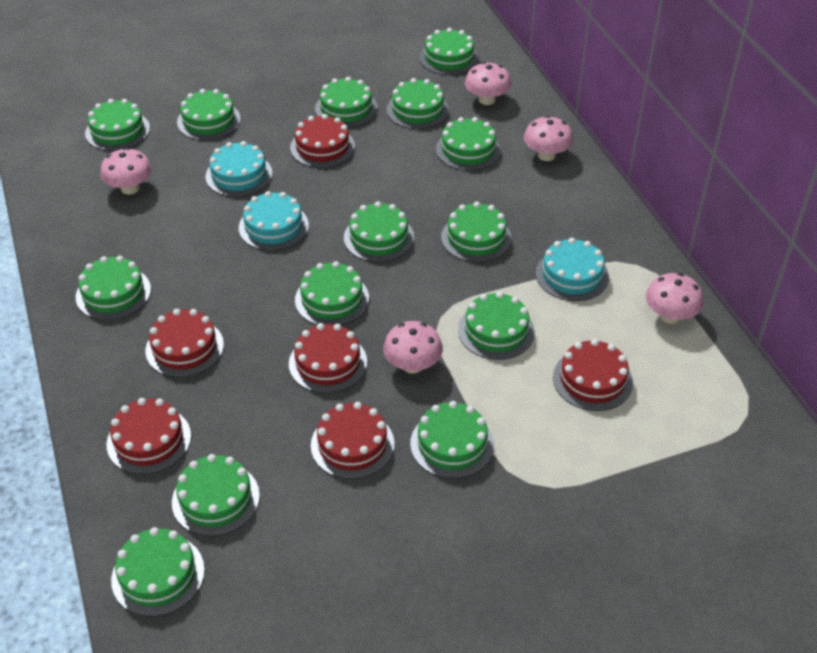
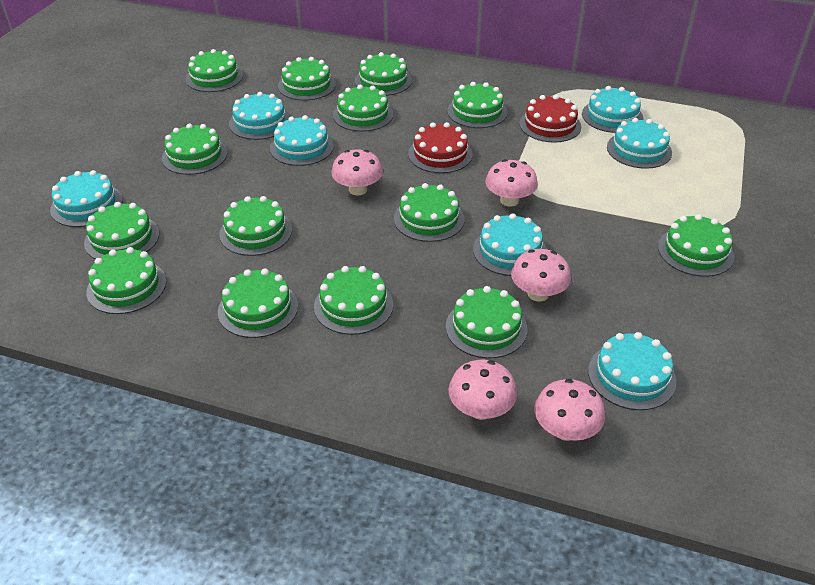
red cake: 6 -> 2
turquoise cake: 3 -> 7

